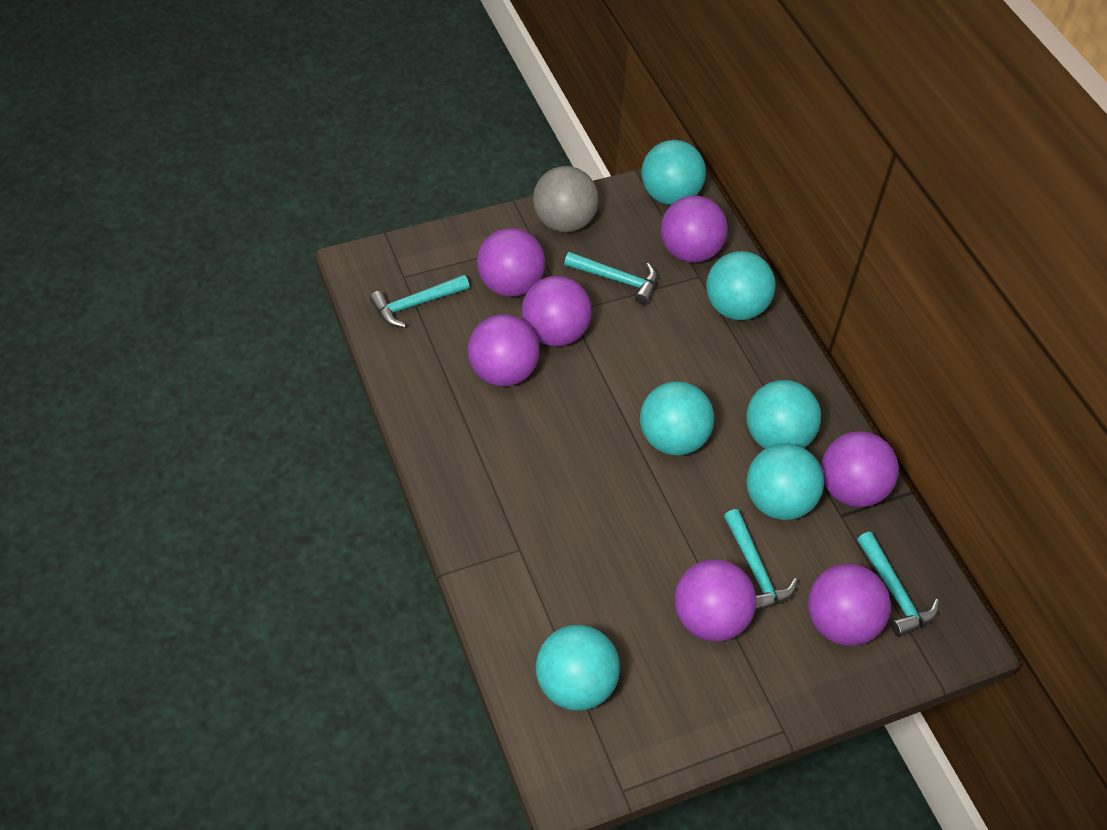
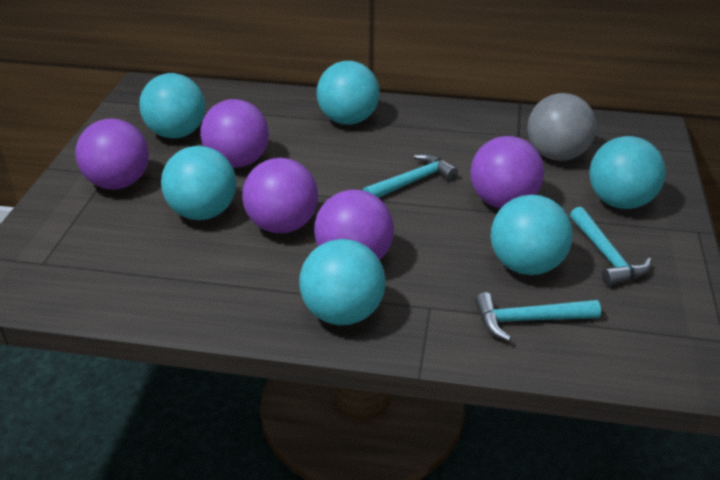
purple ball: 7 -> 5
turquoise hammer: 4 -> 3

